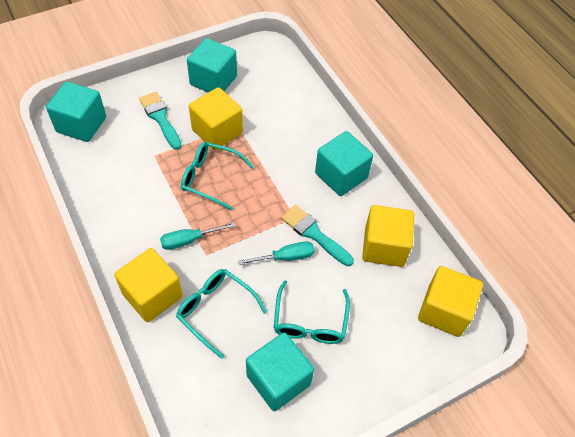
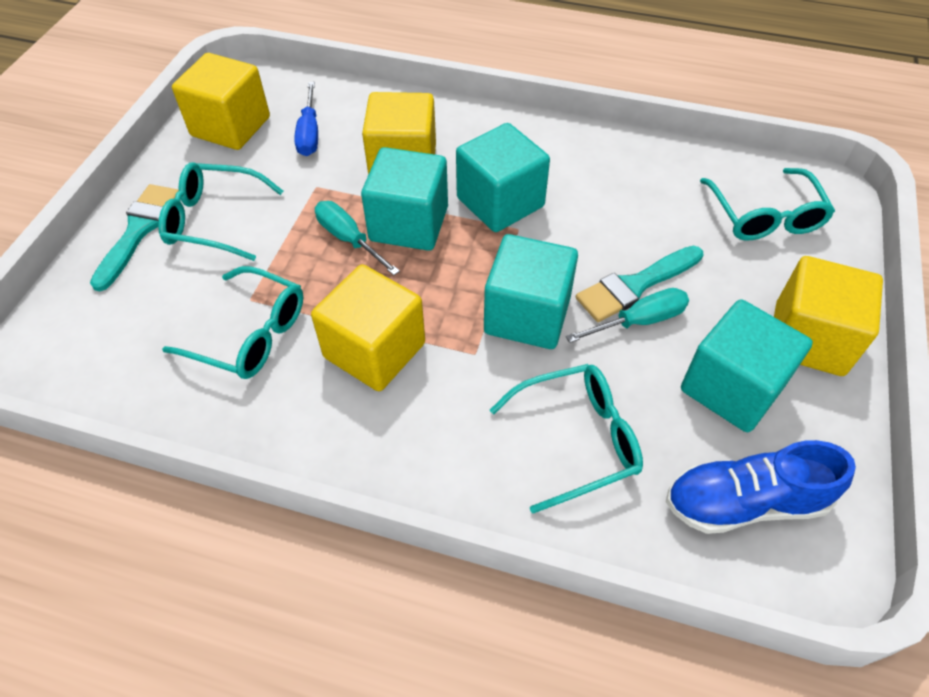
blue screwdriver: 0 -> 1
blue shoe: 0 -> 1
turquoise glasses: 3 -> 4

